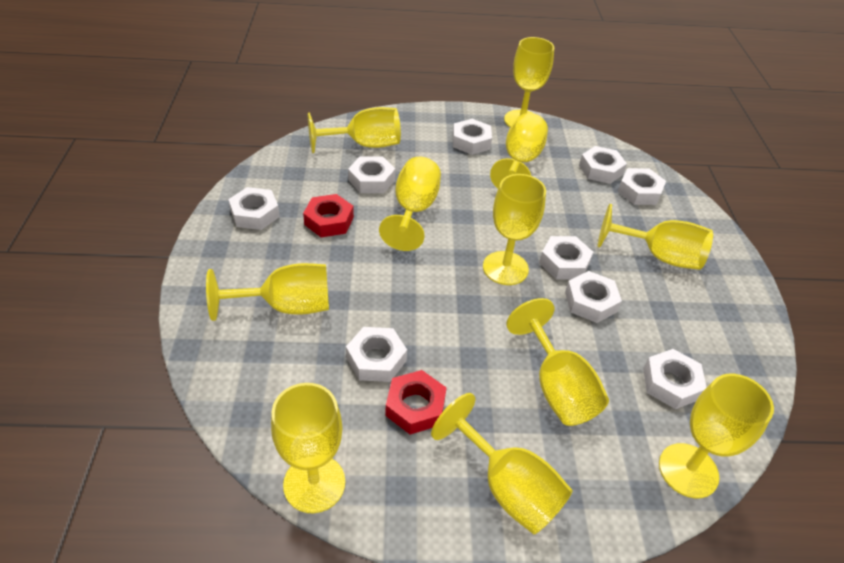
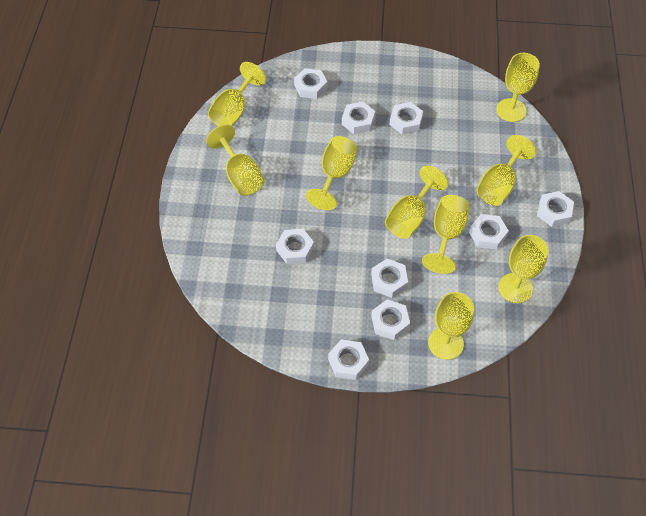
red nut: 2 -> 0
yellow goblet: 11 -> 9

